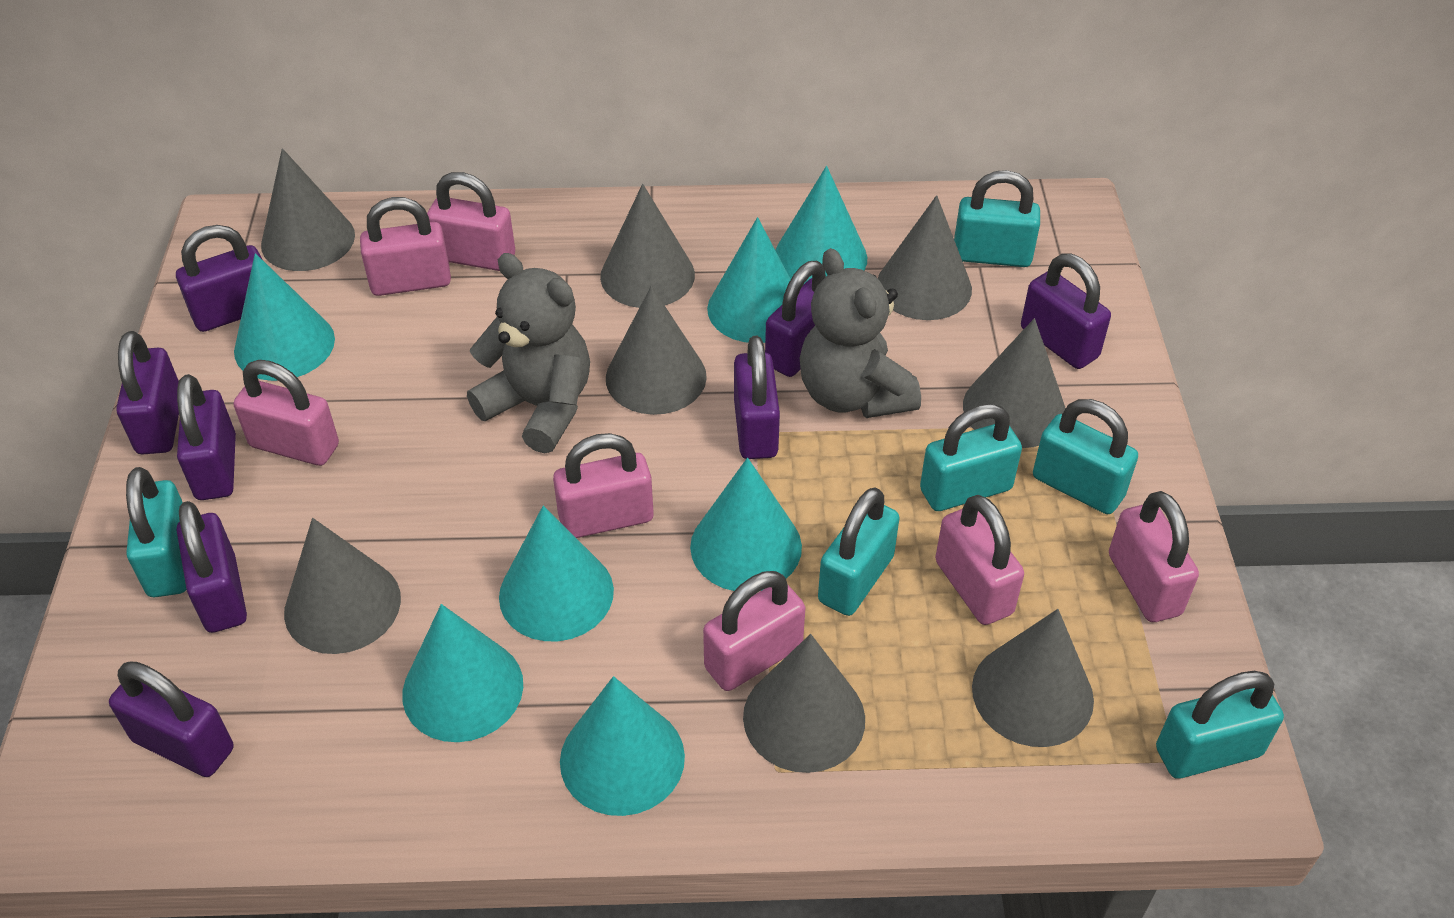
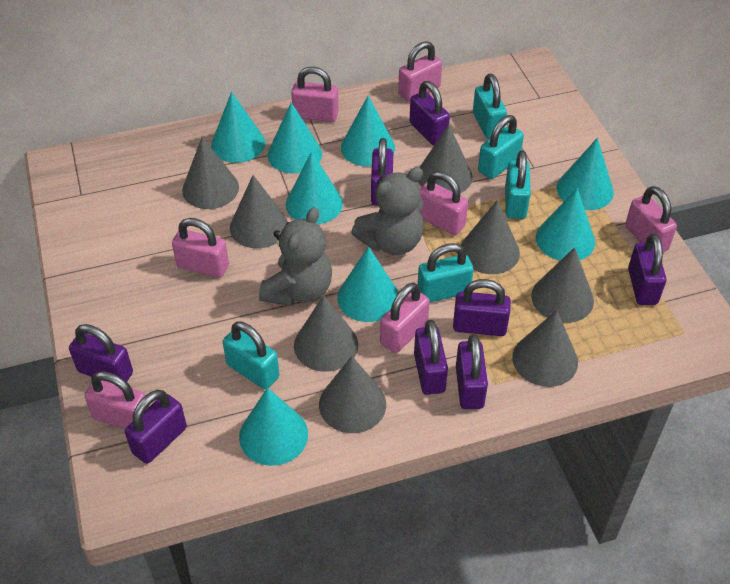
turquoise cone: 7 -> 8
turquoise padlock: 6 -> 5

